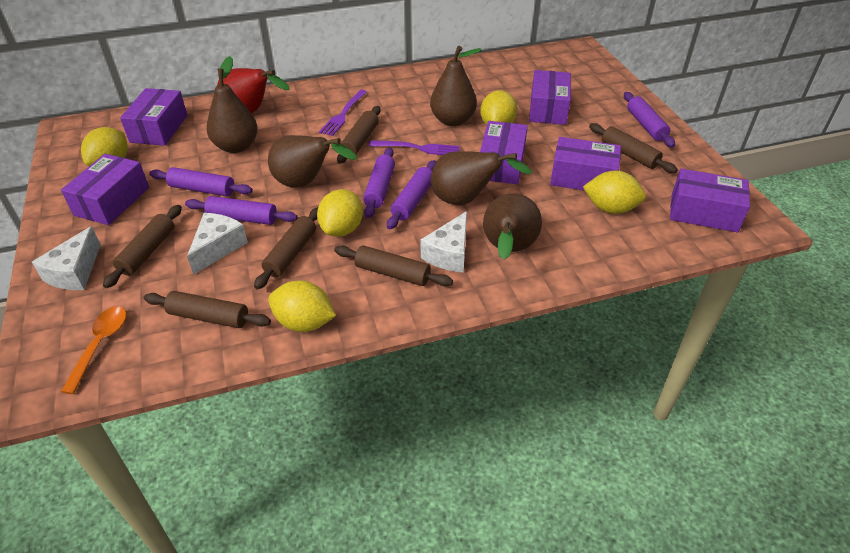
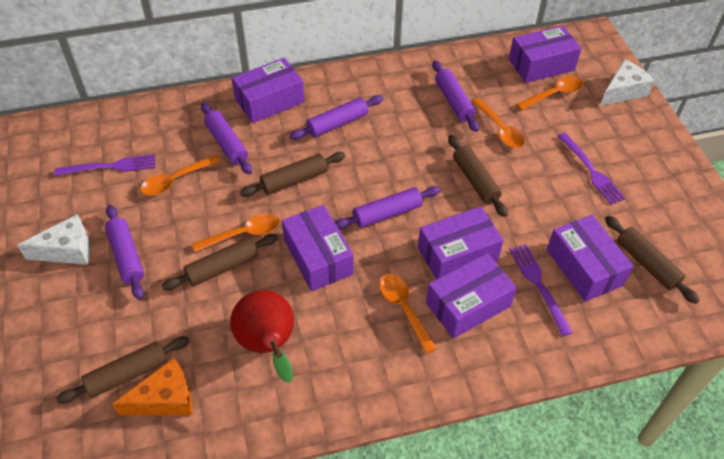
brown pear: 5 -> 0
brown rolling pin: 6 -> 5
orange cheese: 0 -> 1
orange spoon: 1 -> 5
purple fork: 2 -> 3
white cheese: 3 -> 2
yellow lemon: 5 -> 0

